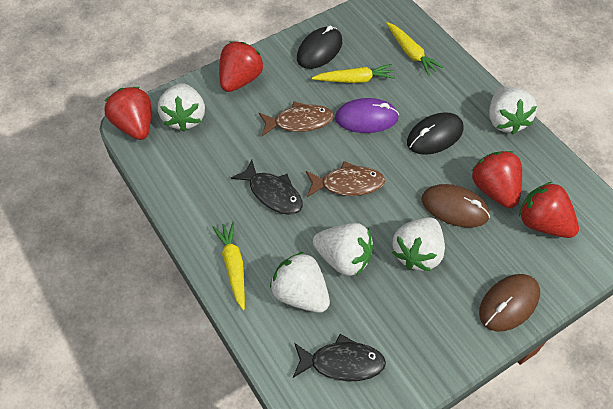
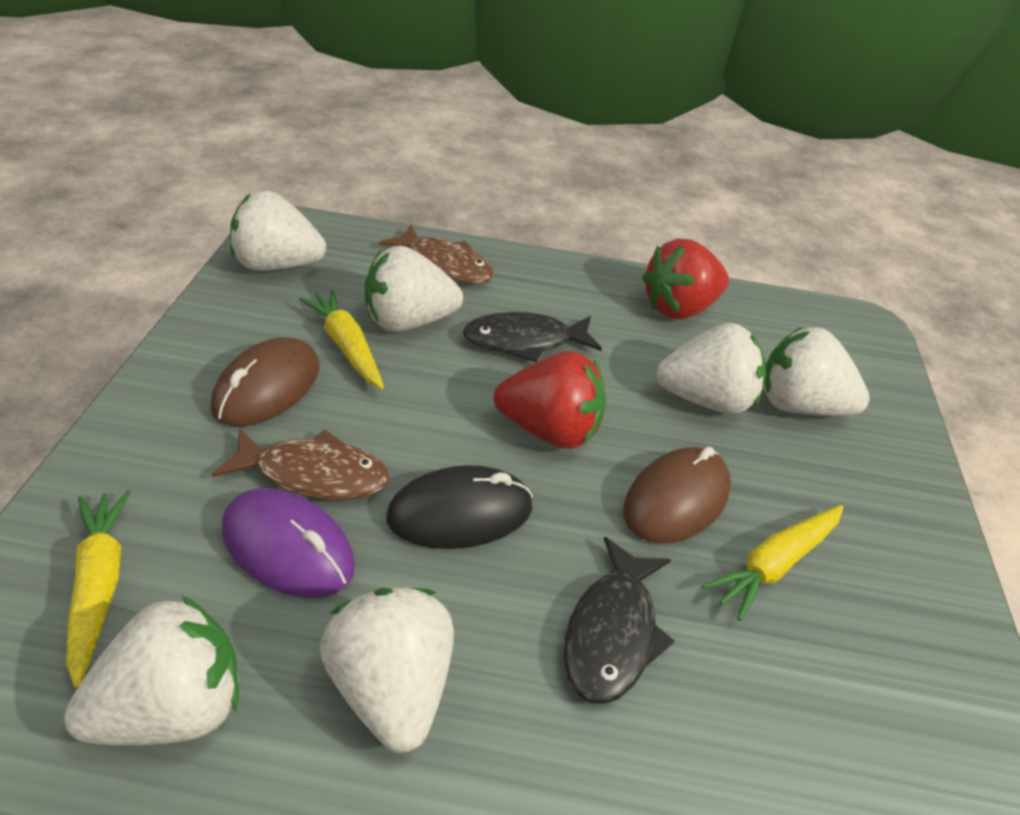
black mouse: 2 -> 1
red strawberry: 4 -> 2
white strawberry: 5 -> 6

